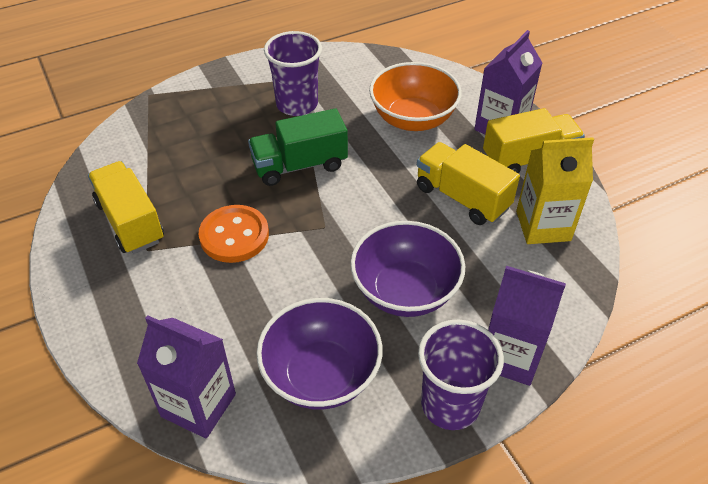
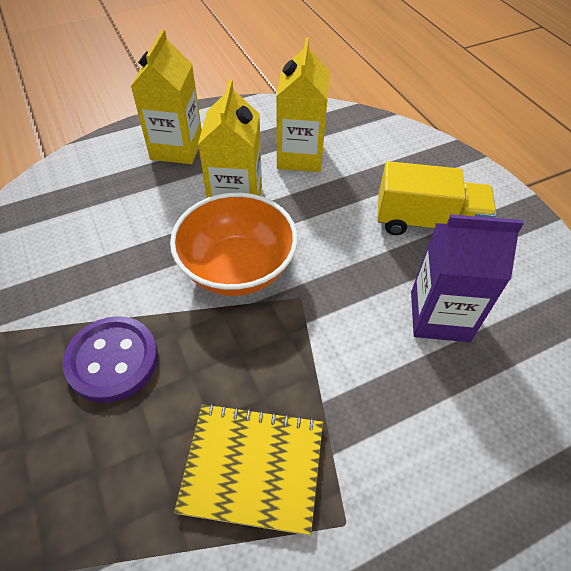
green truck: 1 -> 0
orange button: 1 -> 0
purple bowl: 2 -> 0
purple button: 0 -> 1
purple carton: 3 -> 1
purple cup: 2 -> 0
yellow carton: 1 -> 3
yellow notebook: 0 -> 1
yellow truck: 3 -> 1

